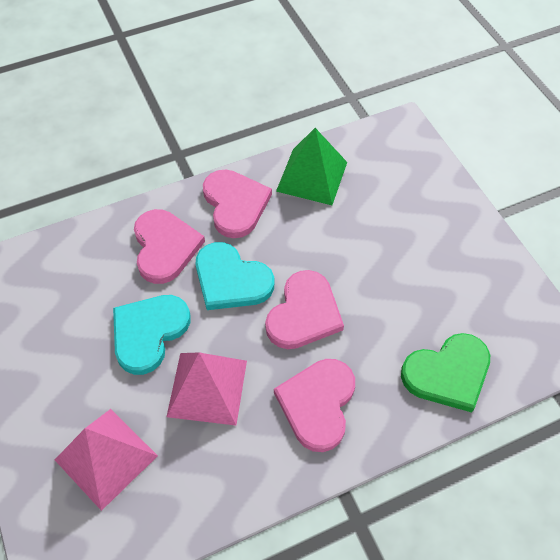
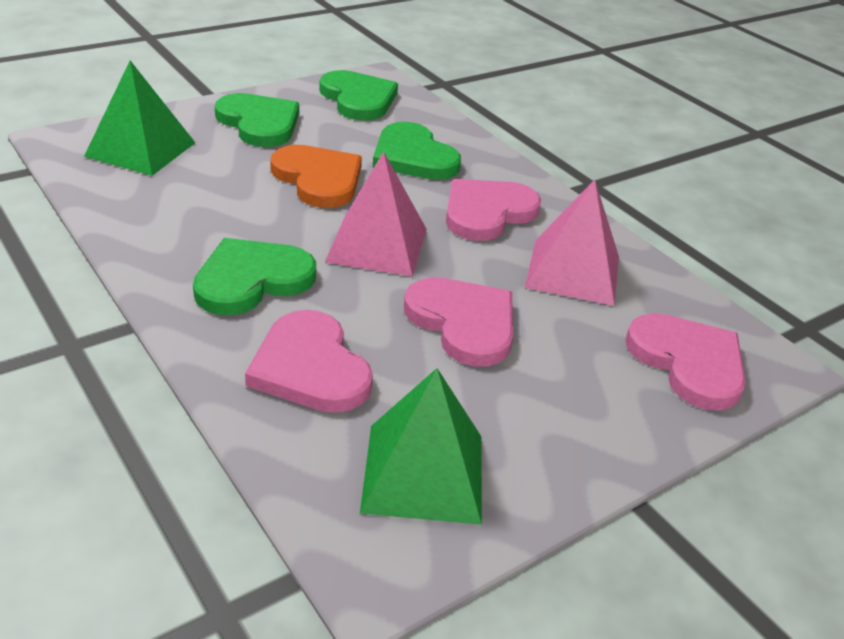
green heart: 1 -> 4
green pyramid: 1 -> 2
orange heart: 0 -> 1
turquoise heart: 2 -> 0

